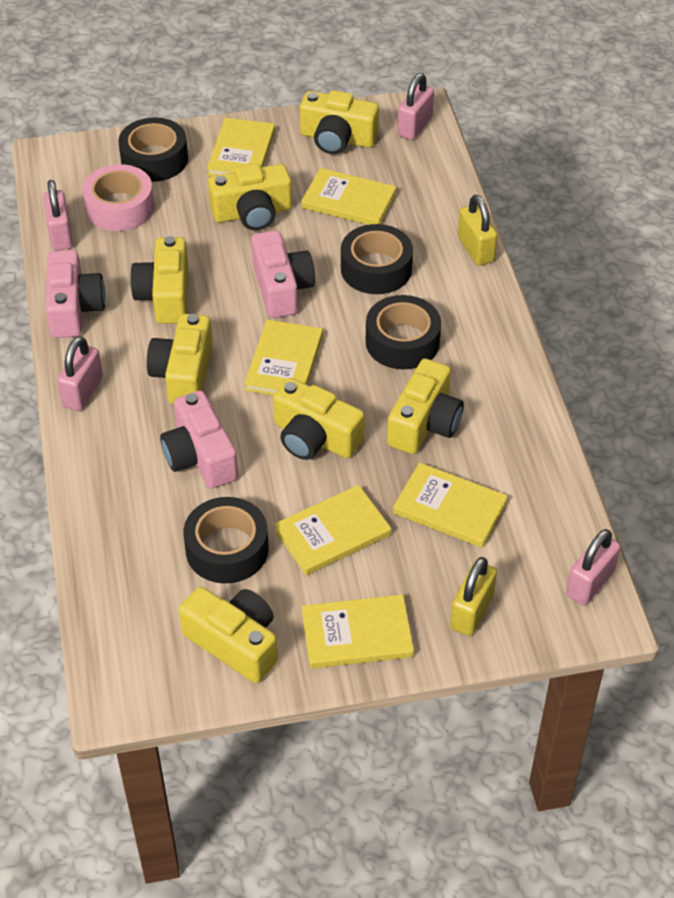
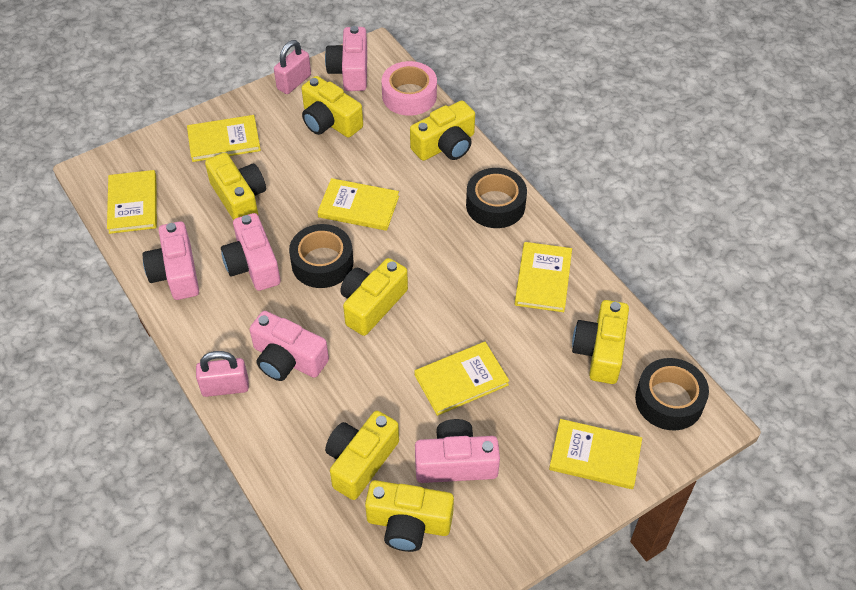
black tape: 4 -> 3
pink camera: 3 -> 5
pink padlock: 4 -> 2
yellow padlock: 2 -> 0

